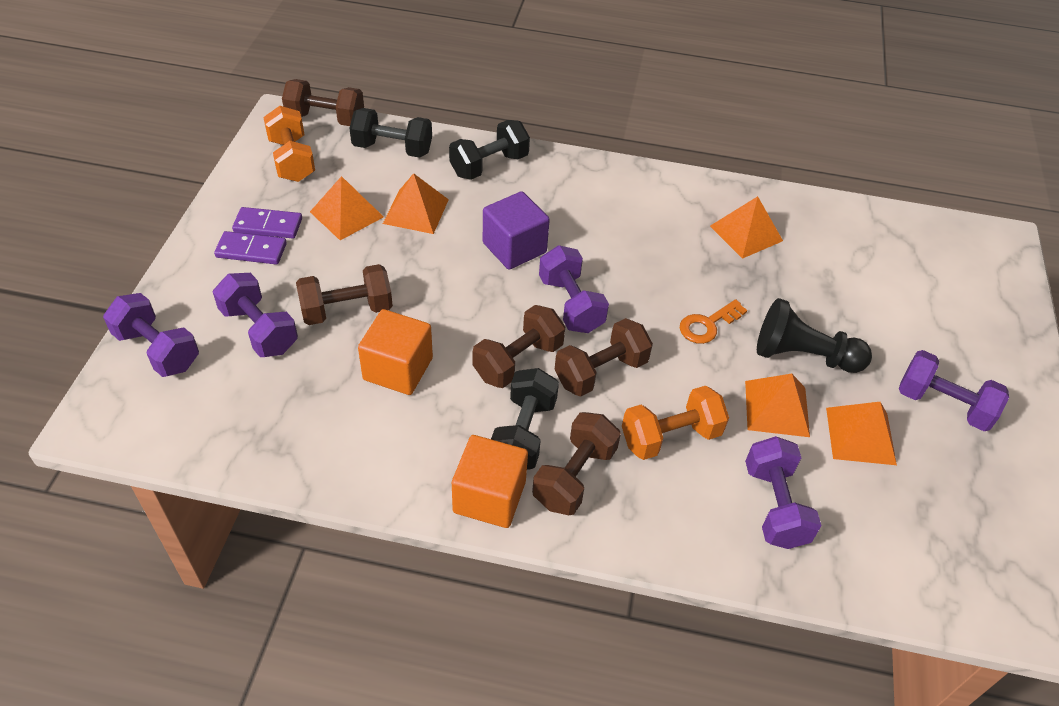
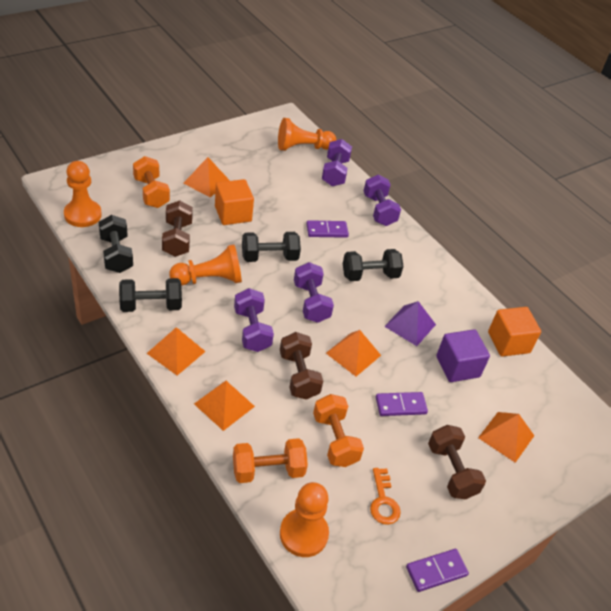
black dumbbell: 3 -> 4
black pawn: 1 -> 0
brown dumbbell: 5 -> 3
orange dumbbell: 2 -> 3
orange pawn: 0 -> 4
purple domino: 2 -> 3
purple dumbbell: 5 -> 4
purple pyramid: 0 -> 1

